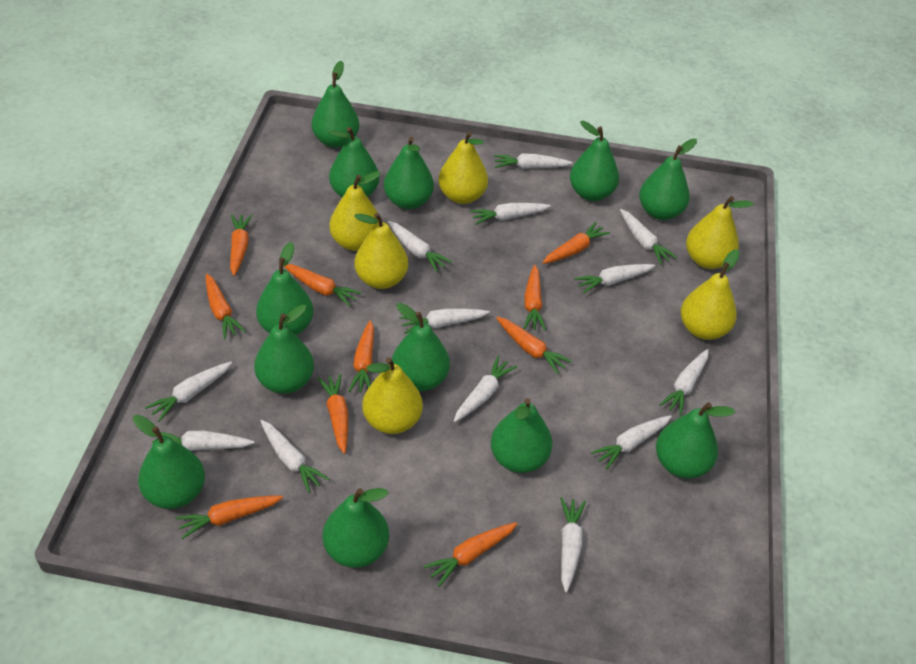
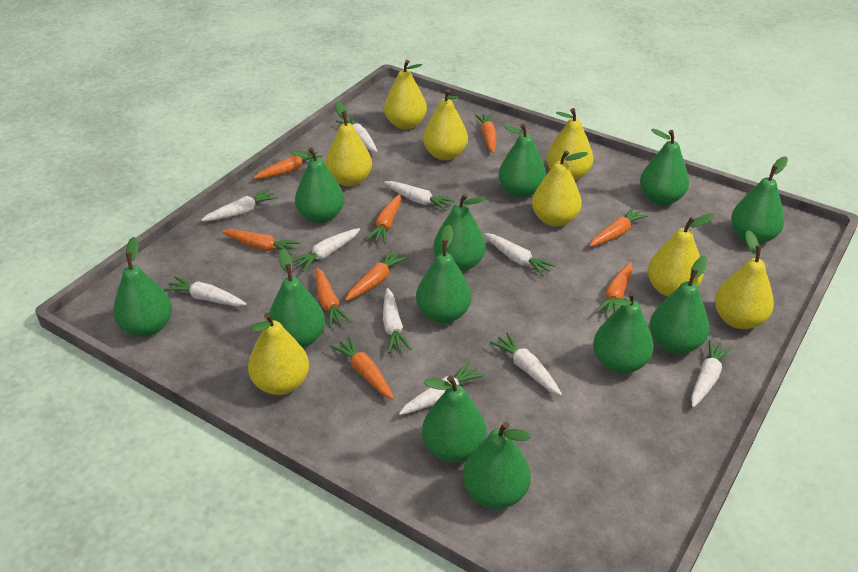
orange carrot: 10 -> 9
white carrot: 13 -> 10
yellow pear: 6 -> 8

